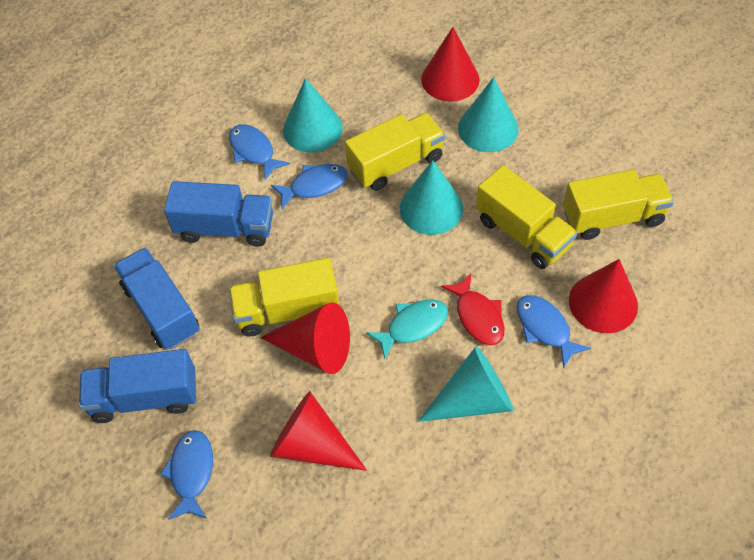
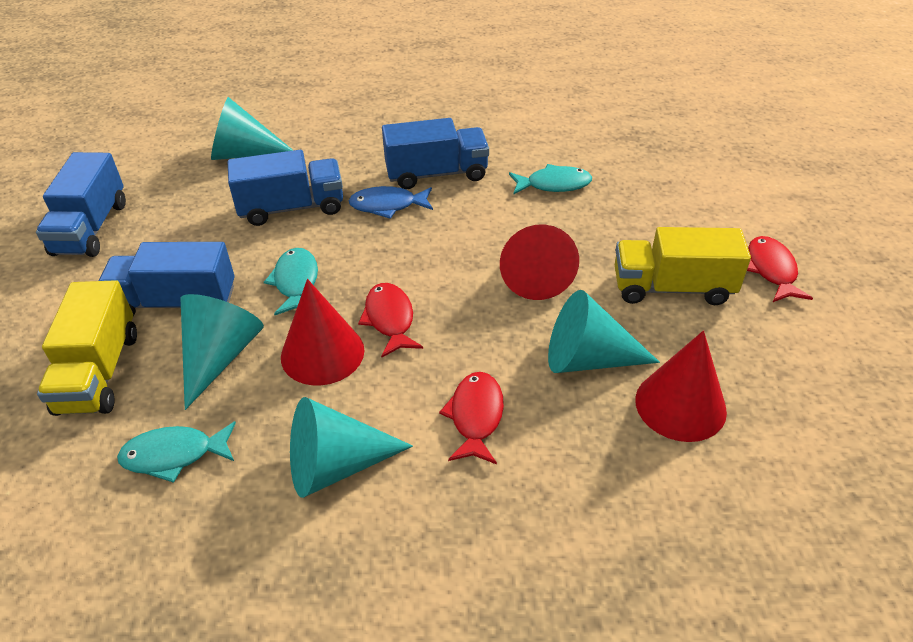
blue fish: 4 -> 1
blue truck: 3 -> 4
red cone: 4 -> 3
red fish: 1 -> 3
turquoise fish: 1 -> 3
yellow truck: 4 -> 2

